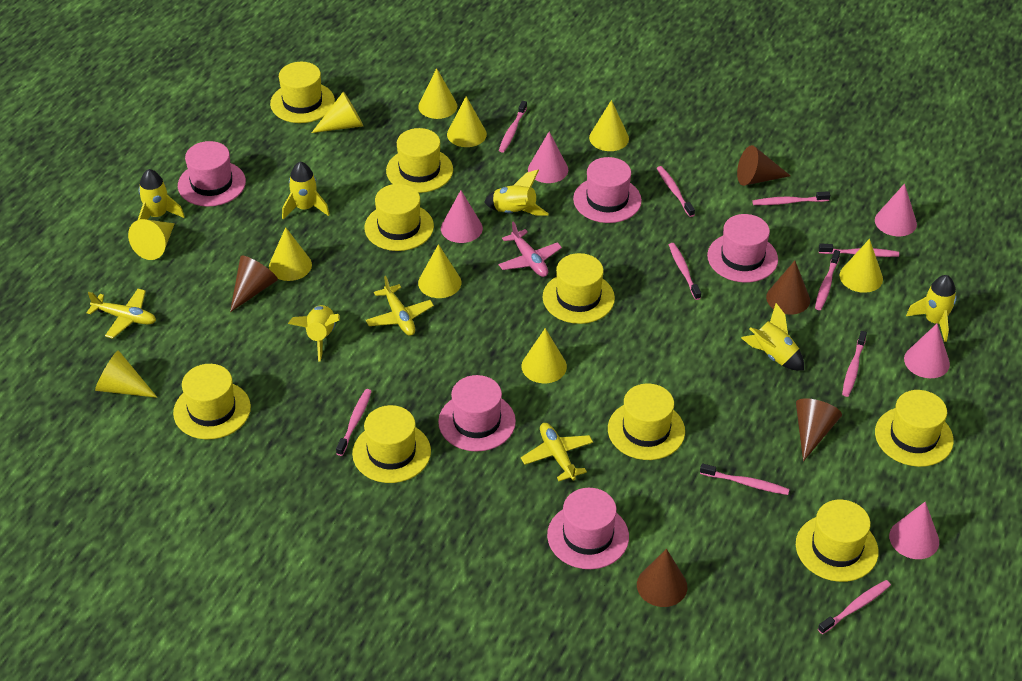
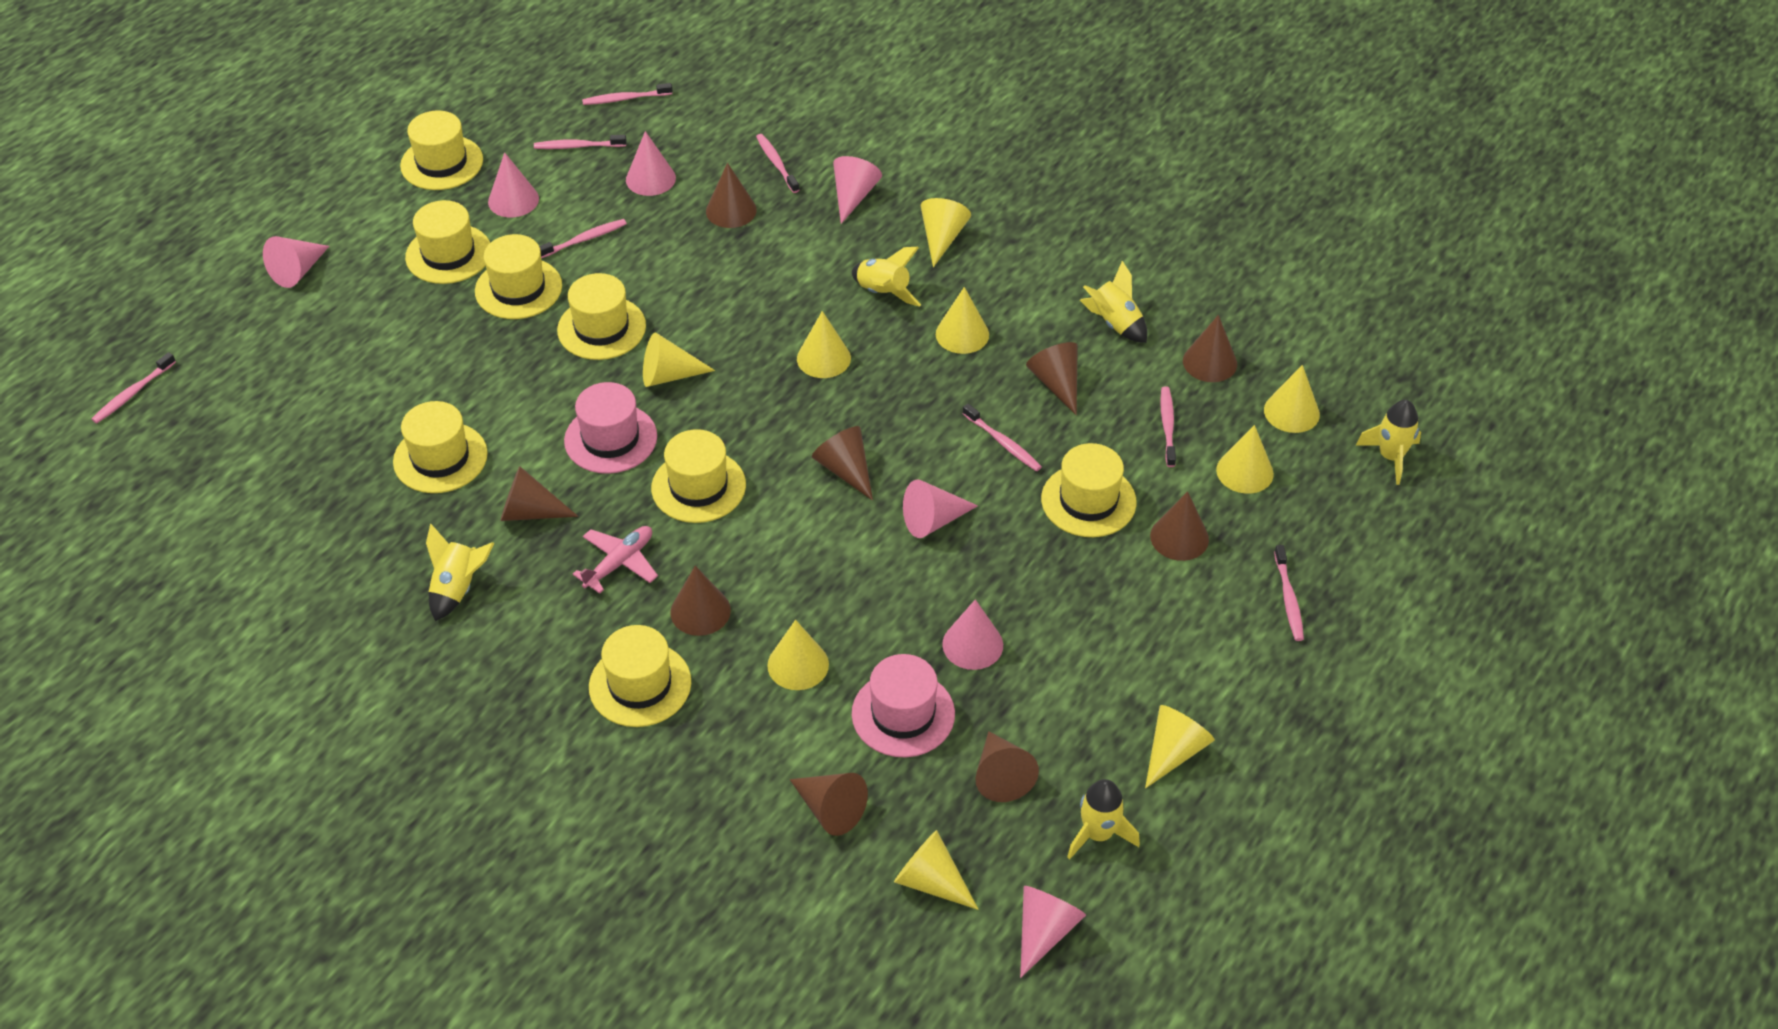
brown cone: 5 -> 9
pink cone: 5 -> 7
pink hat: 5 -> 2
pink toothbrush: 10 -> 8
yellow cone: 10 -> 9
yellow hat: 9 -> 8
yellow plane: 3 -> 0
yellow rocket: 6 -> 5

